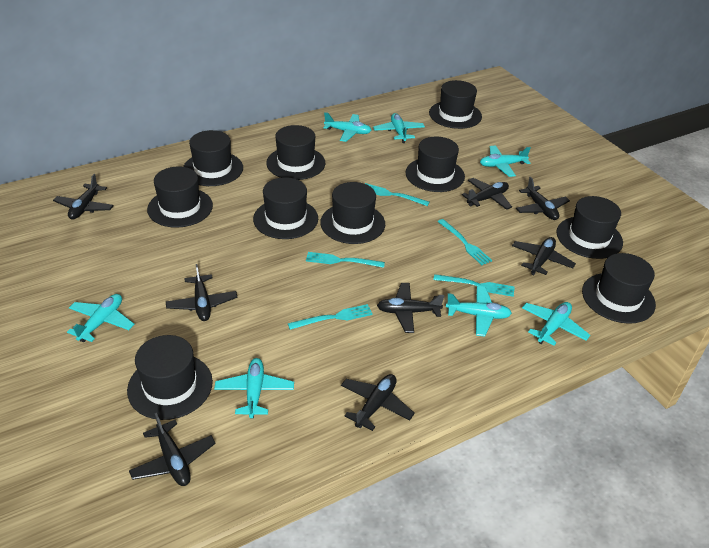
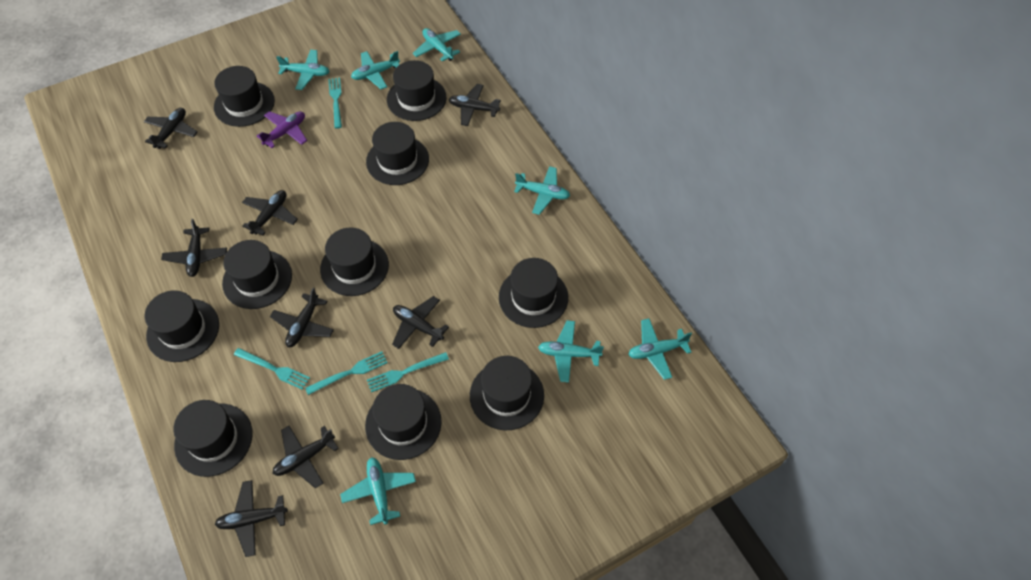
purple plane: 0 -> 1
turquoise fork: 5 -> 4

